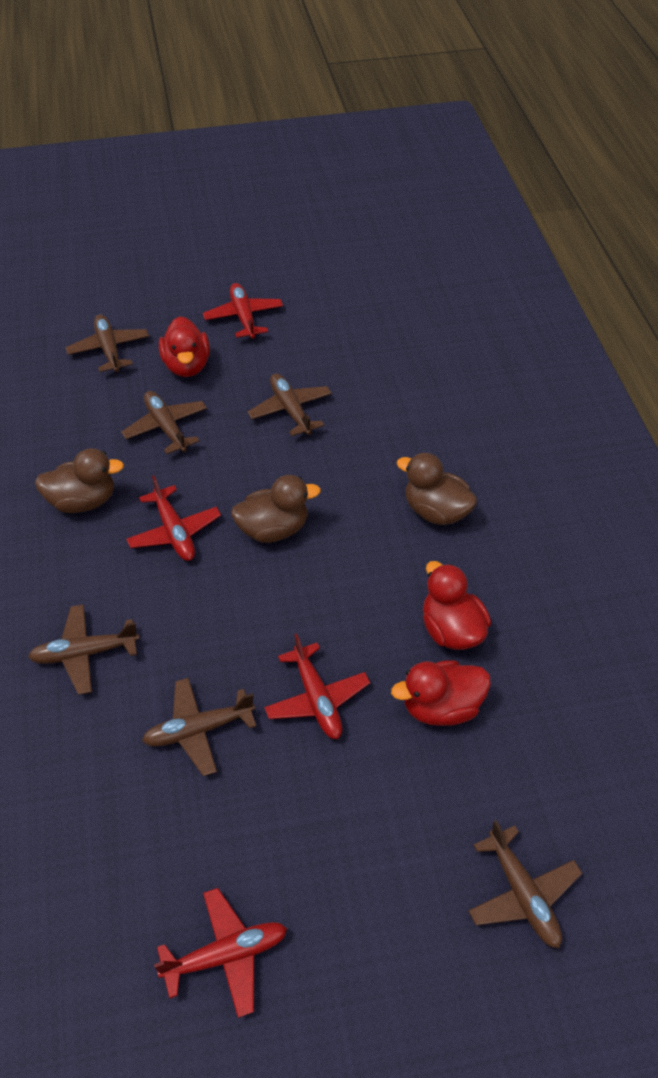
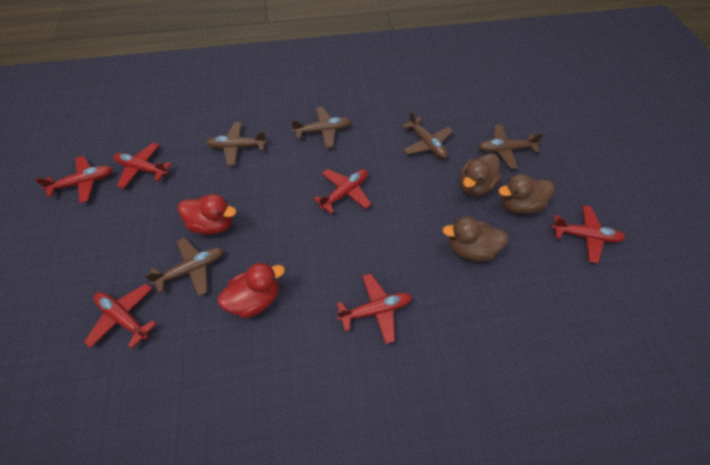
brown plane: 6 -> 5
red duck: 3 -> 2
red plane: 4 -> 6

